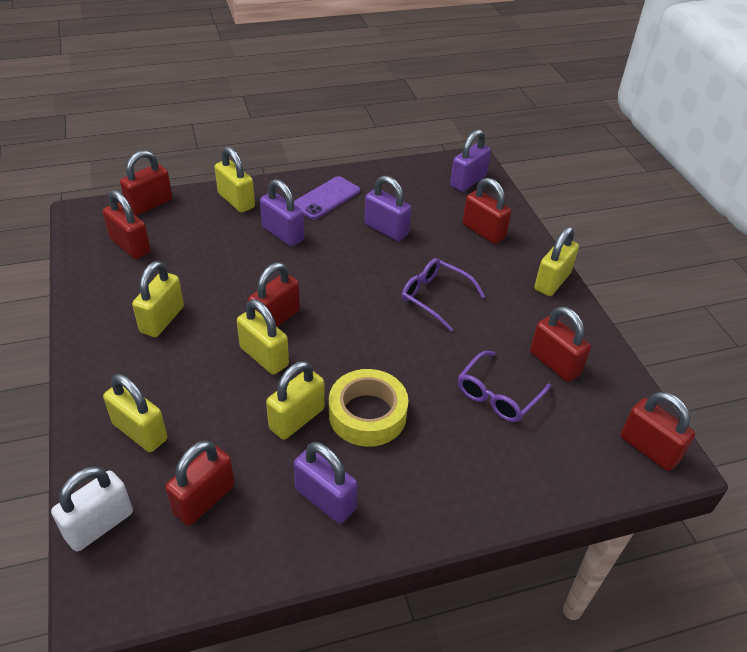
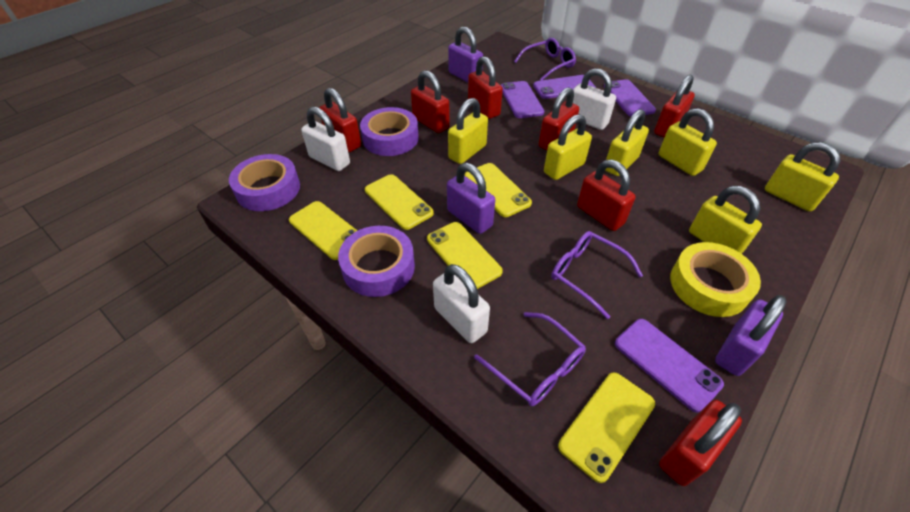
purple glasses: 2 -> 3
purple padlock: 4 -> 3
purple phone: 1 -> 4
purple tape: 0 -> 3
white padlock: 1 -> 3
yellow phone: 0 -> 5

